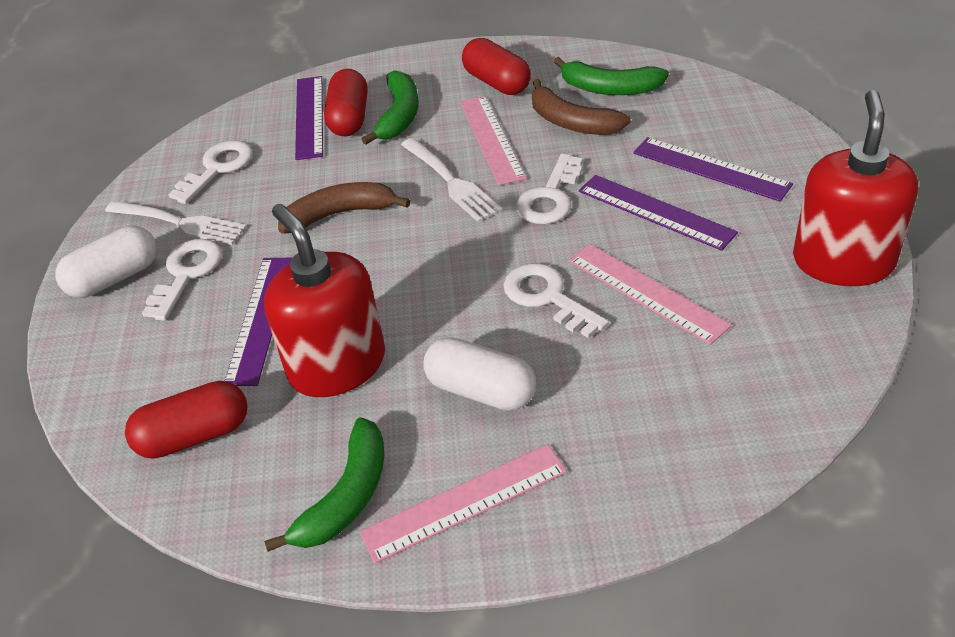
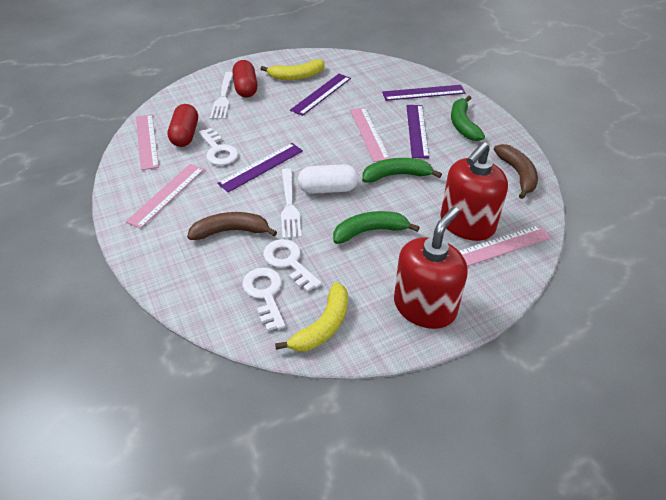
pink ruler: 3 -> 4
red capsule: 3 -> 2
white capsule: 2 -> 1
white key: 4 -> 3
yellow banana: 0 -> 2

